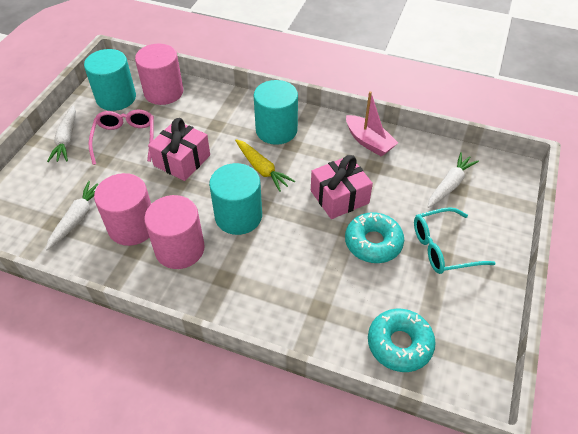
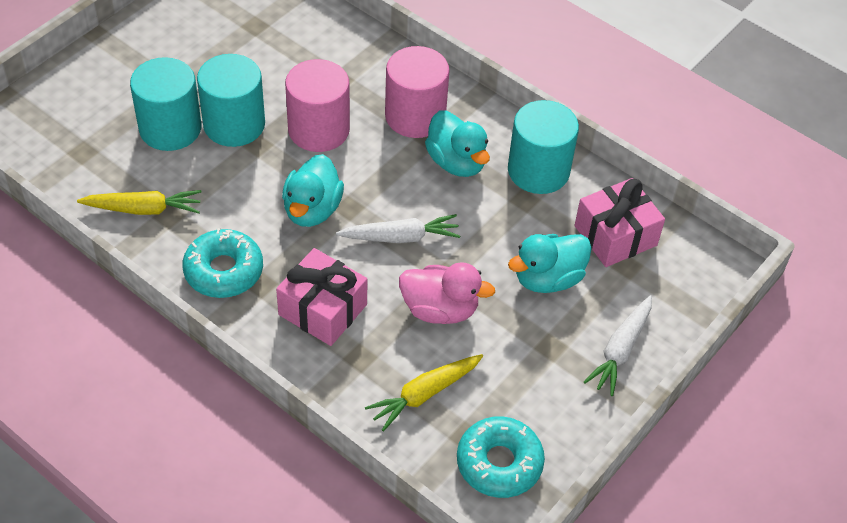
pink boat: 1 -> 0
pink cylinder: 3 -> 2
pink duck: 0 -> 1
pink glasses: 1 -> 0
turquoise duck: 0 -> 3
turquoise glasses: 1 -> 0
white carrot: 3 -> 2
yellow carrot: 1 -> 2

